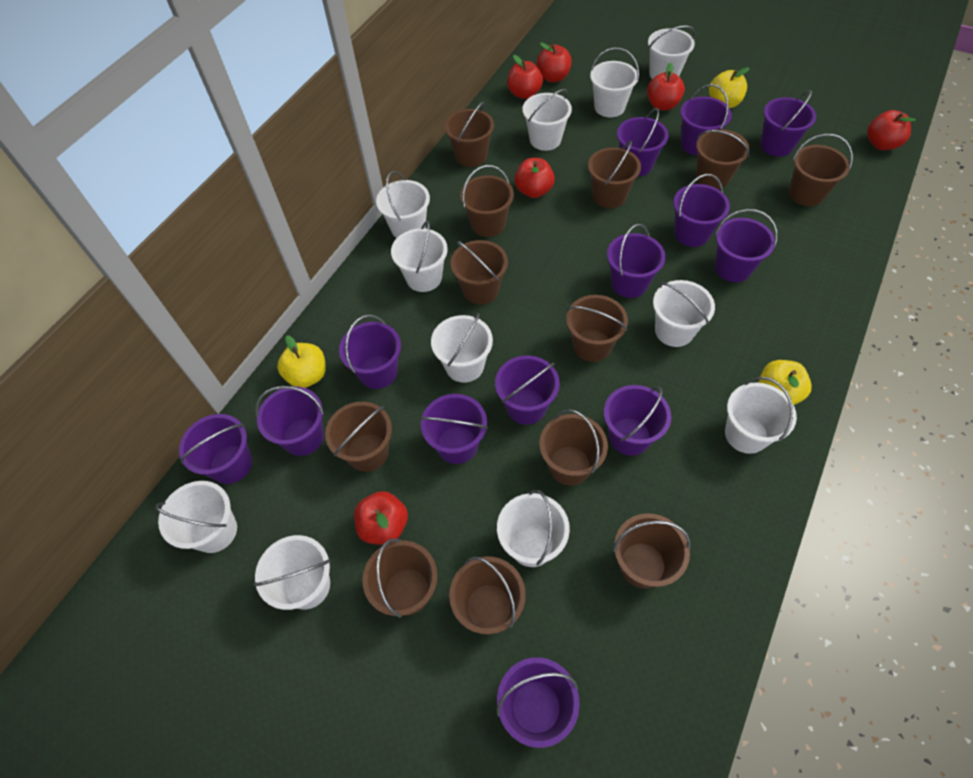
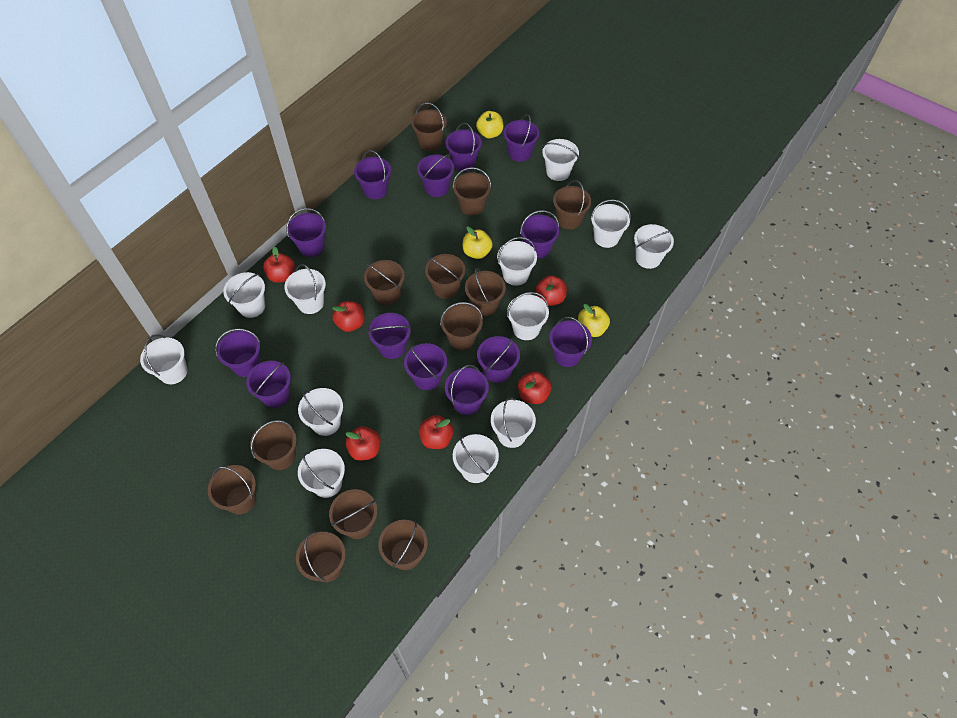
white bucket: 11 -> 12

